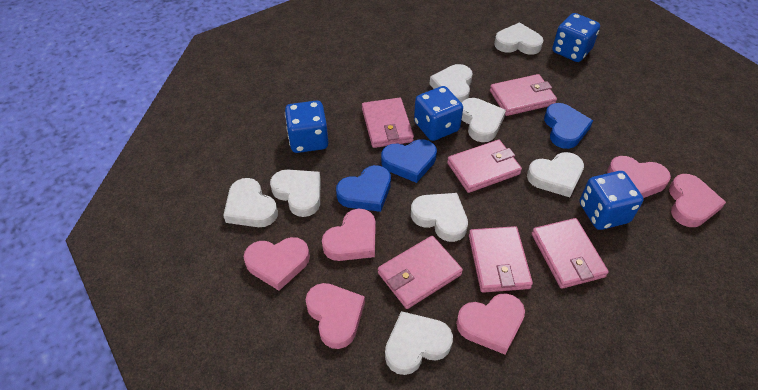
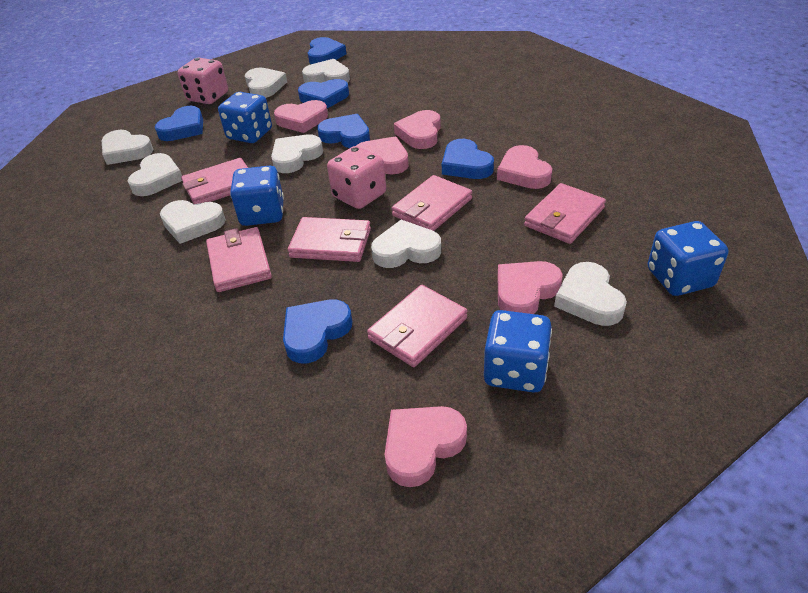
blue heart: 3 -> 6
pink dice: 0 -> 2

